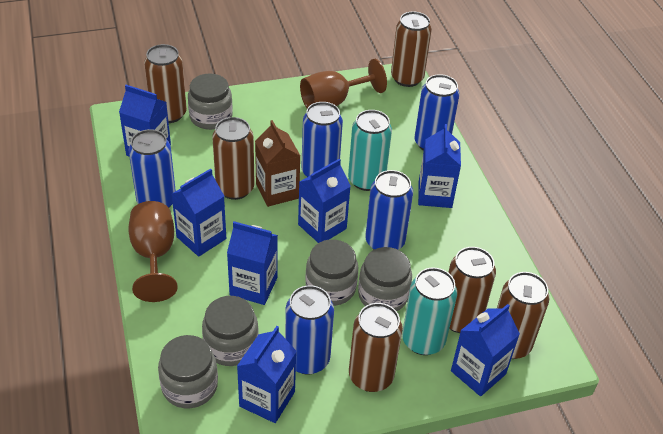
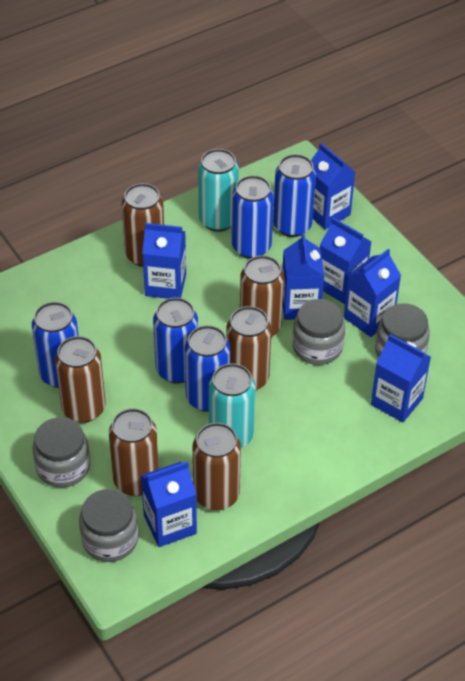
brown carton: 1 -> 0
brown goblet: 2 -> 0
grey jar: 5 -> 4

